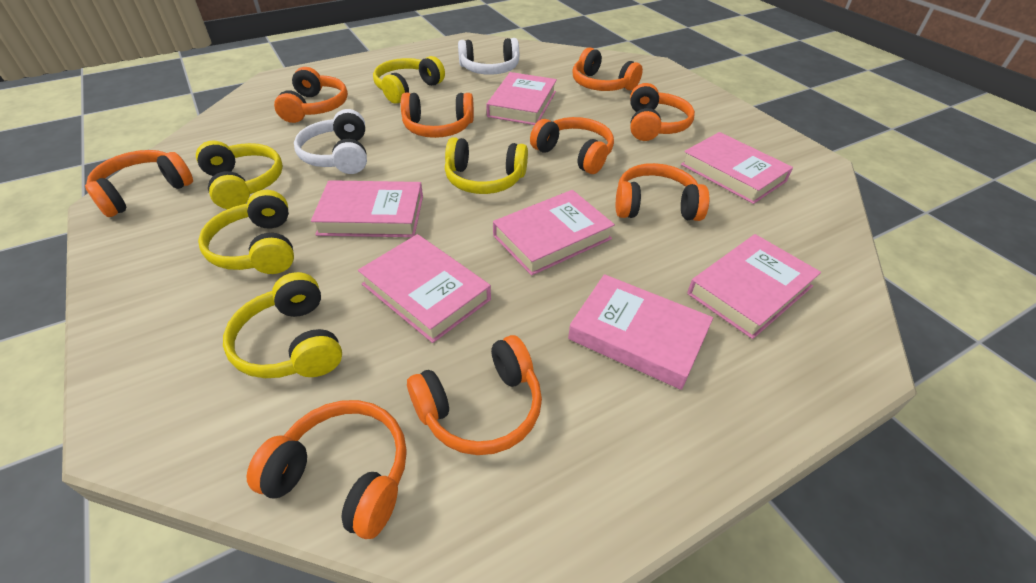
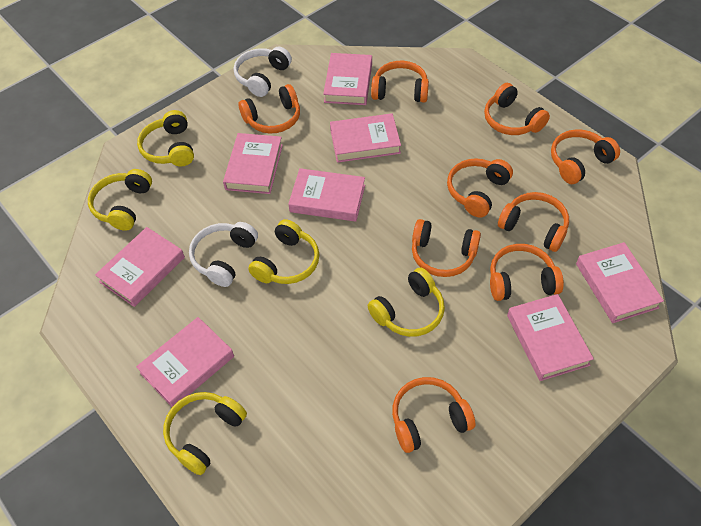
pink book: 7 -> 8

